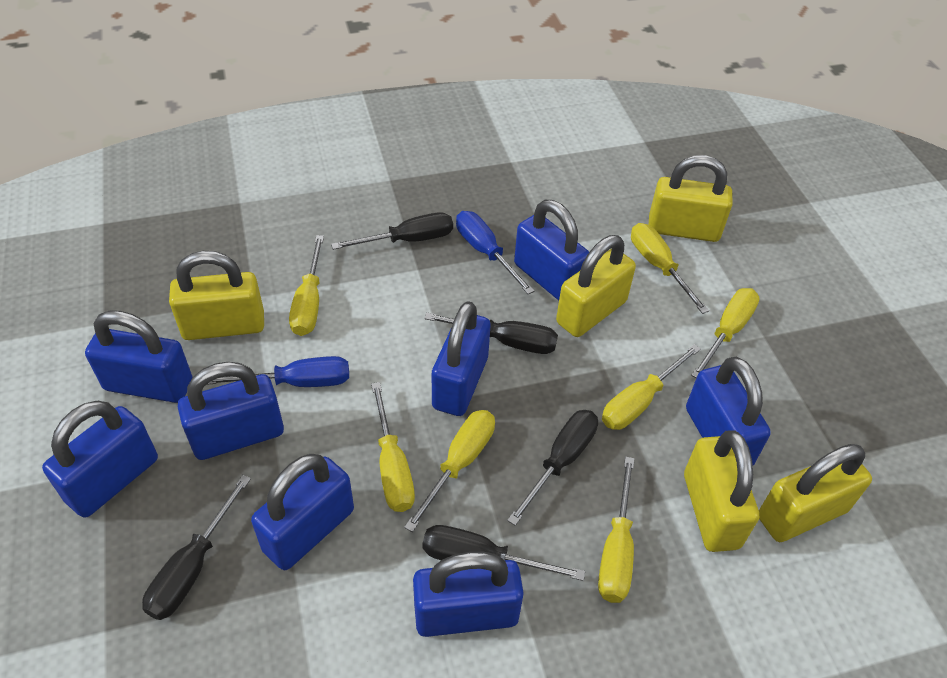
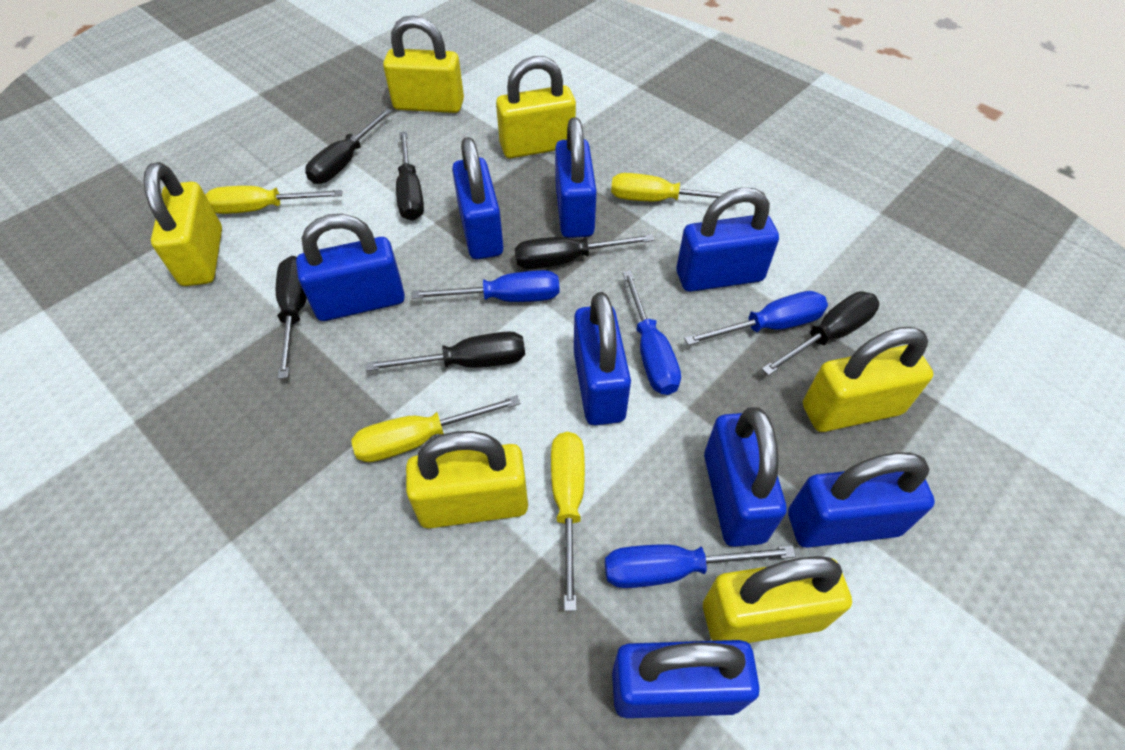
black screwdriver: 5 -> 6
blue screwdriver: 2 -> 4
yellow padlock: 5 -> 6
yellow screwdriver: 7 -> 4

